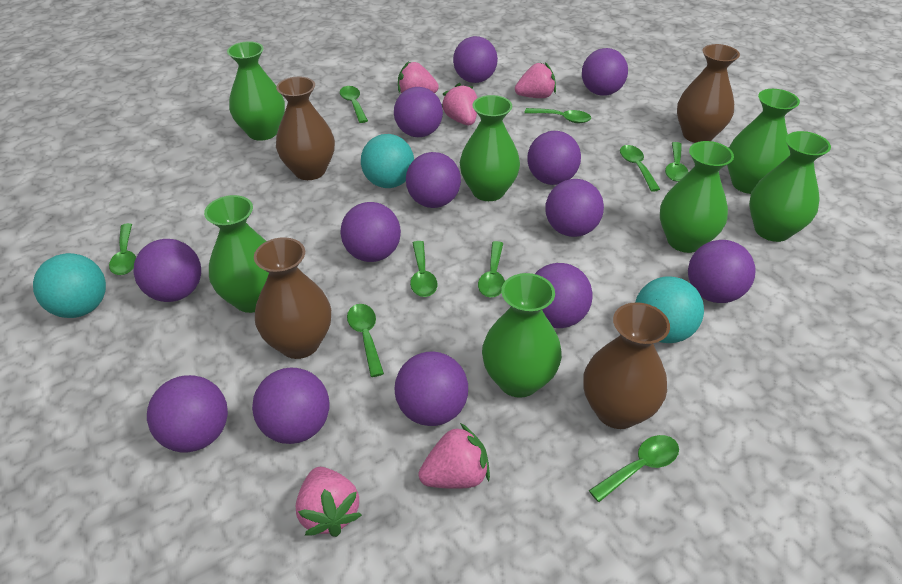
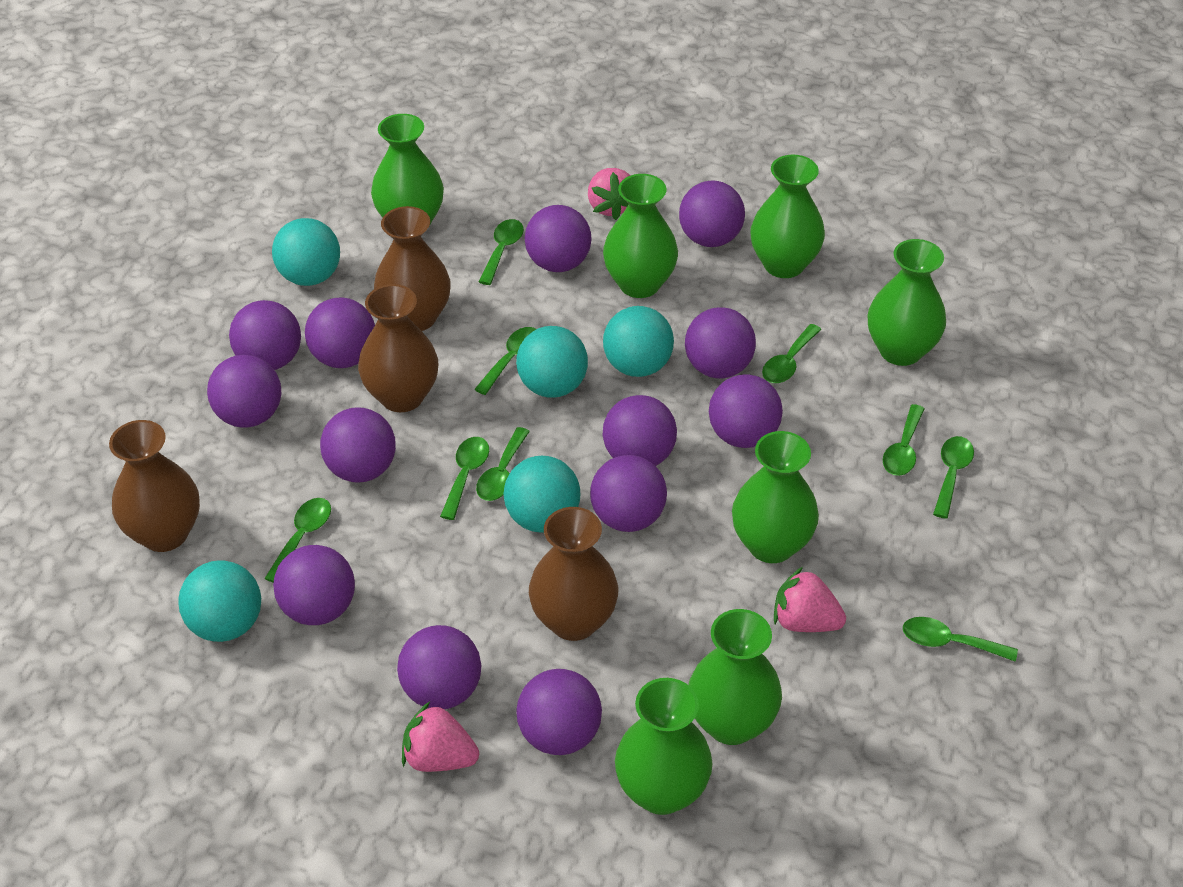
pink strawberry: 5 -> 3
turquoise ball: 3 -> 5

